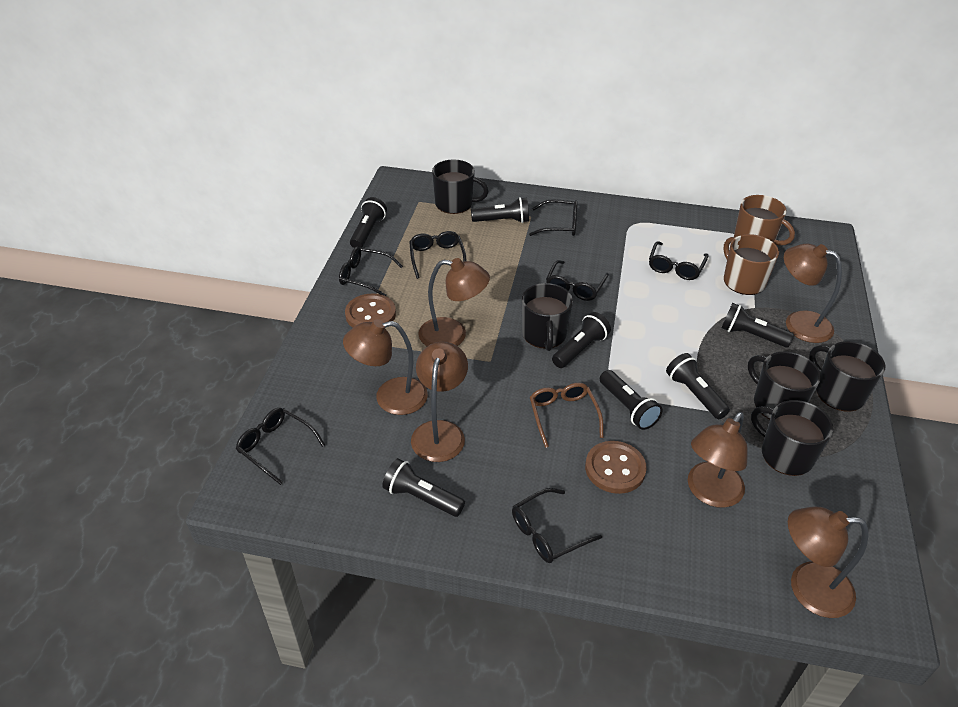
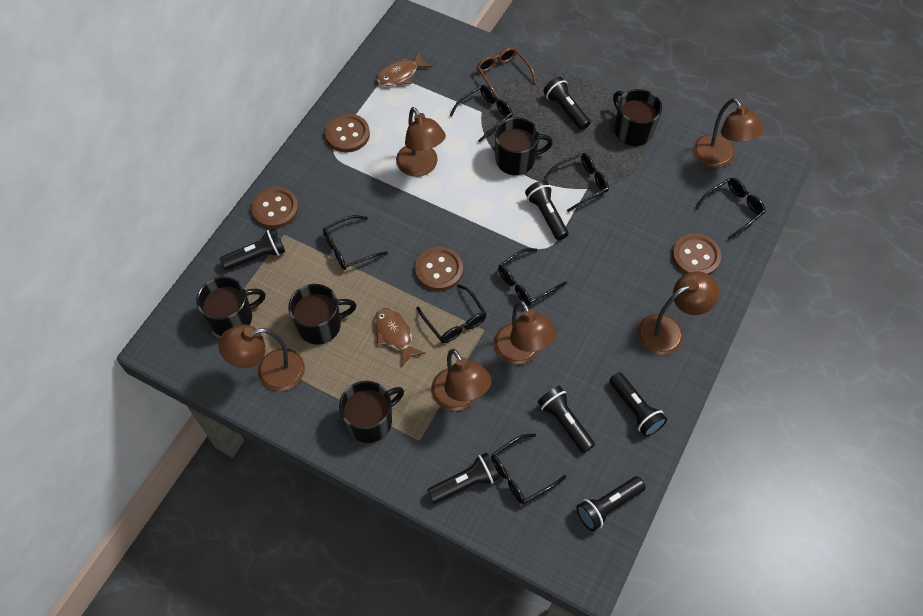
brown button: 2 -> 4
brown fish: 0 -> 2
brown mug: 2 -> 0

